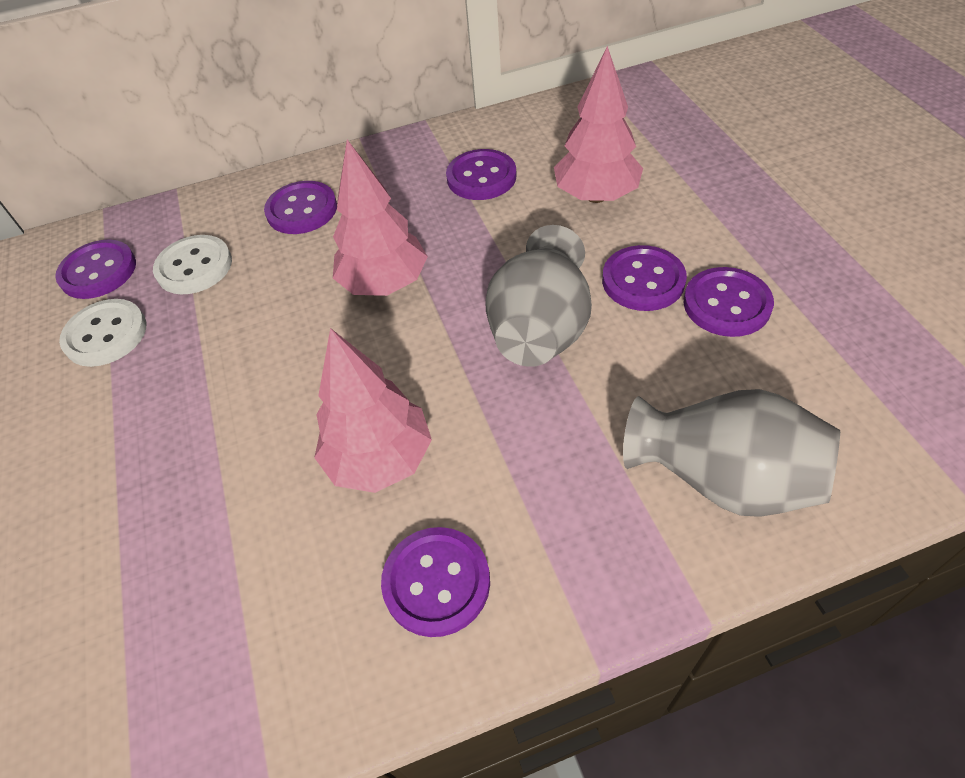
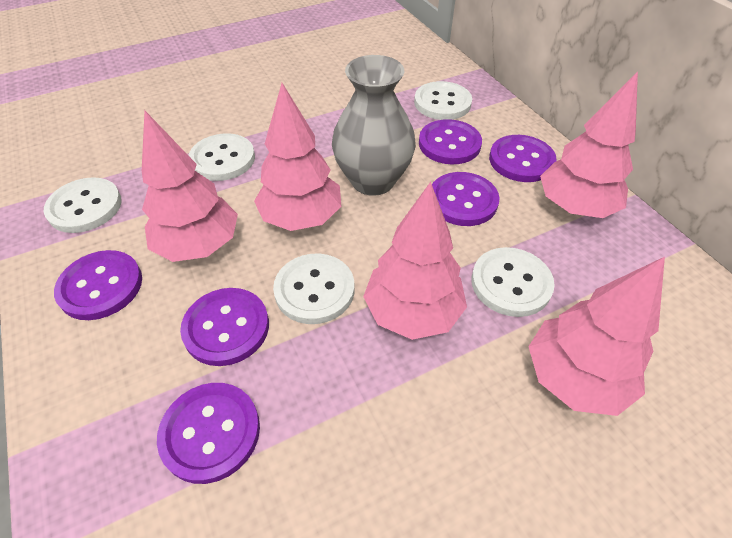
grey vase: 2 -> 1
pink tree: 3 -> 5
white button: 2 -> 5

